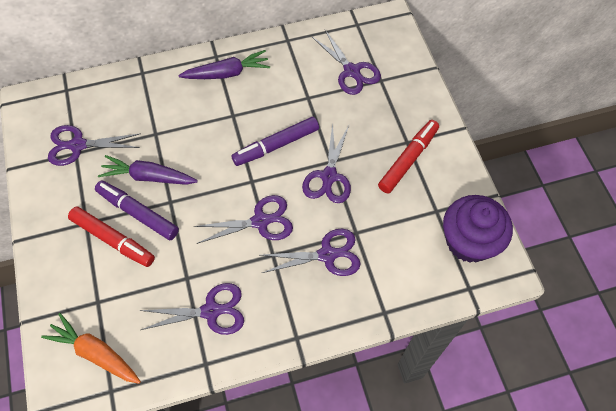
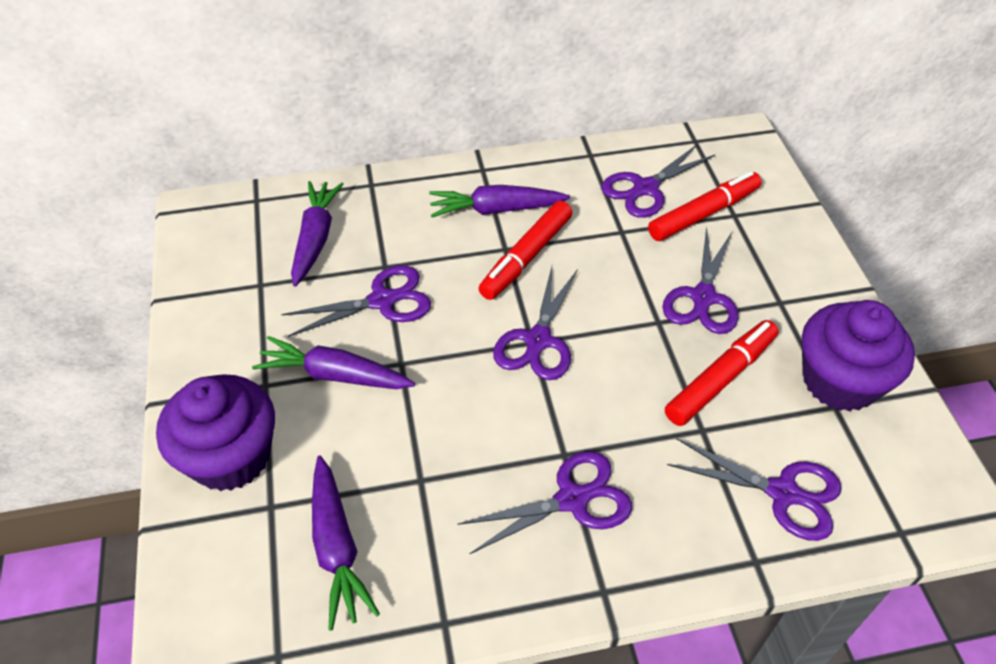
orange carrot: 1 -> 0
purple carrot: 2 -> 4
purple cupcake: 1 -> 2
purple marker: 2 -> 0
red marker: 2 -> 3

